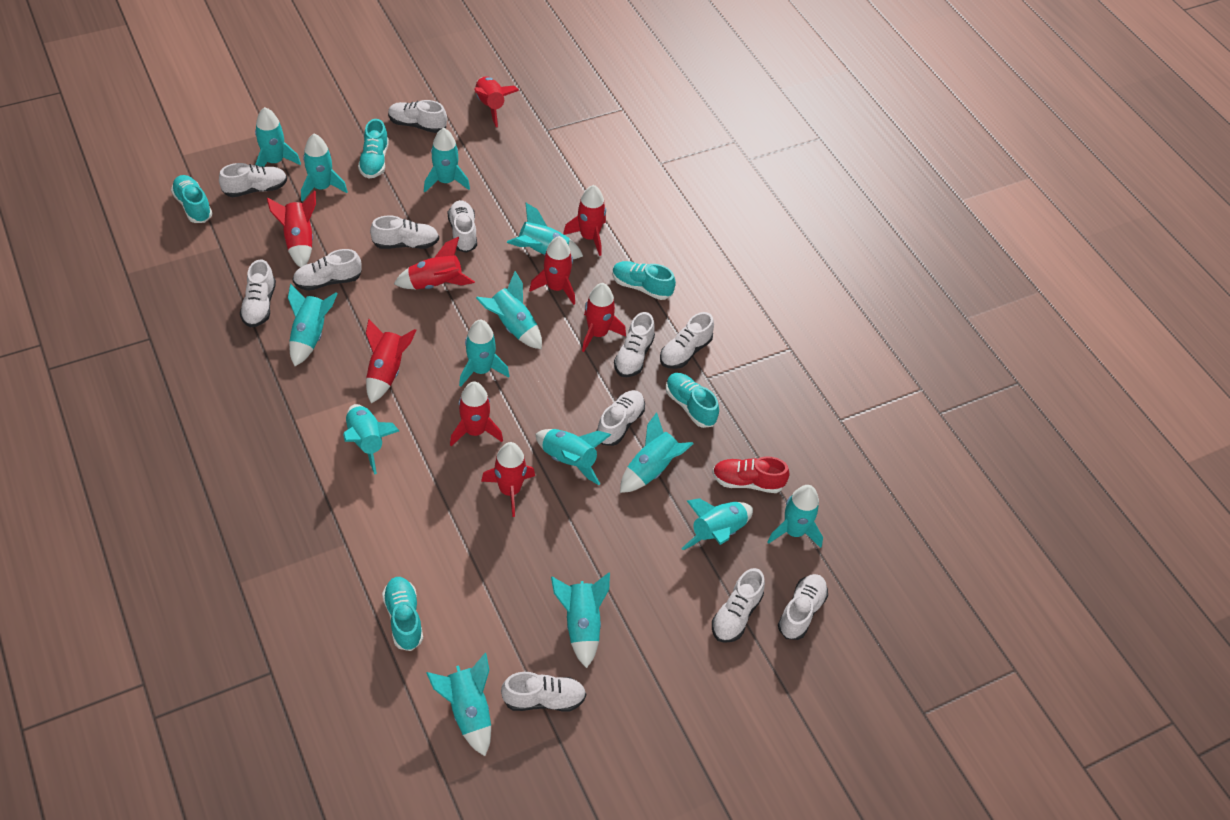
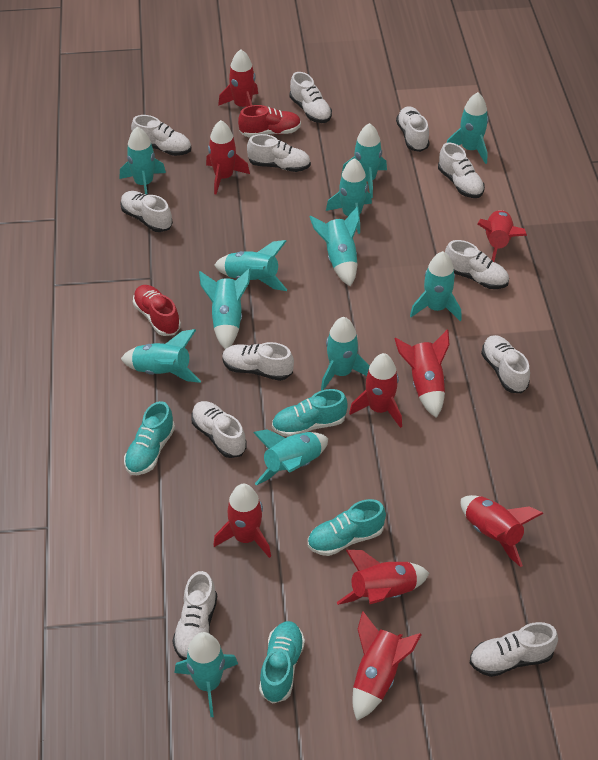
red shoe: 1 -> 2
turquoise rocket: 14 -> 12
turquoise shoe: 5 -> 4

